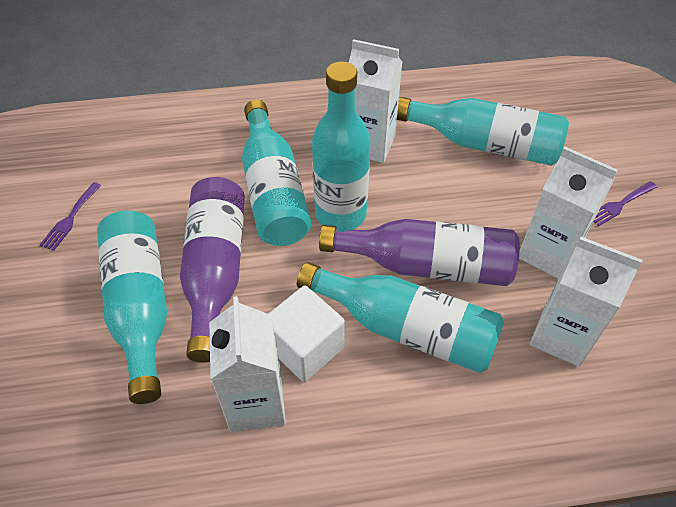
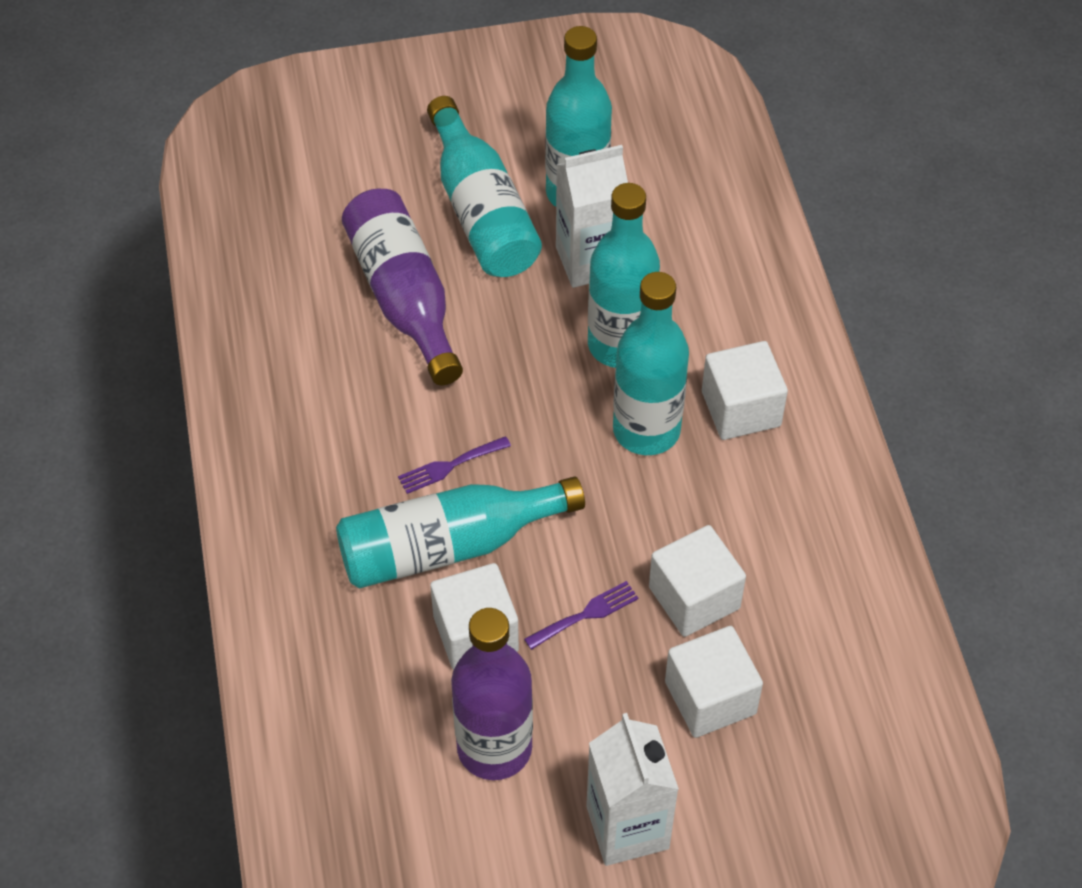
white carton: 4 -> 2
white cube: 1 -> 4

